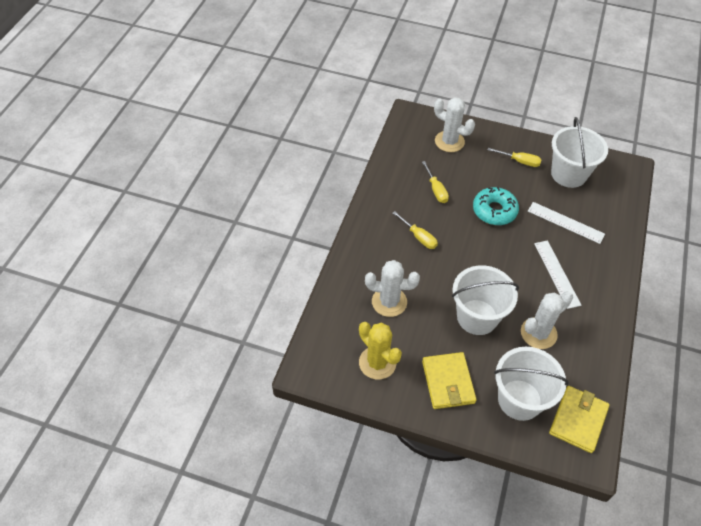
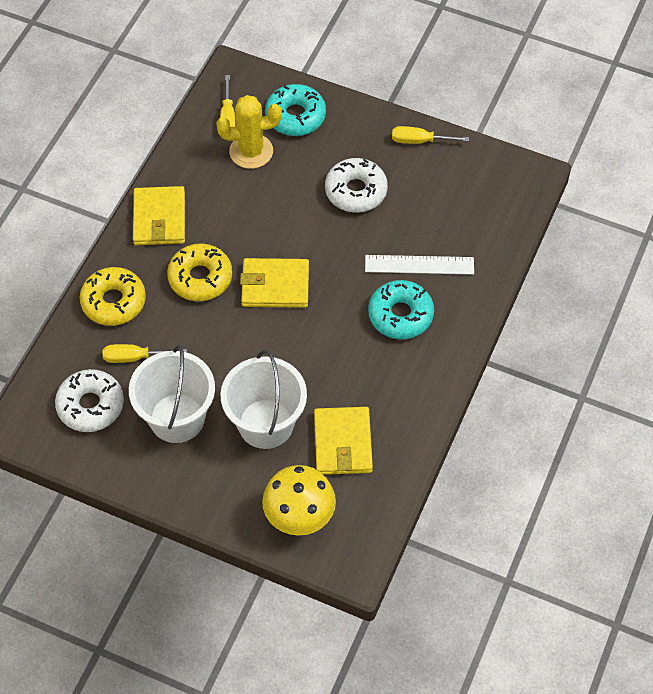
turquoise donut: 1 -> 2
white bucket: 3 -> 2
white cactus: 3 -> 0
white donut: 0 -> 2
white ruler: 2 -> 1
yellow donut: 0 -> 2
yellow mushroom: 0 -> 1
yellow wallet: 2 -> 3

